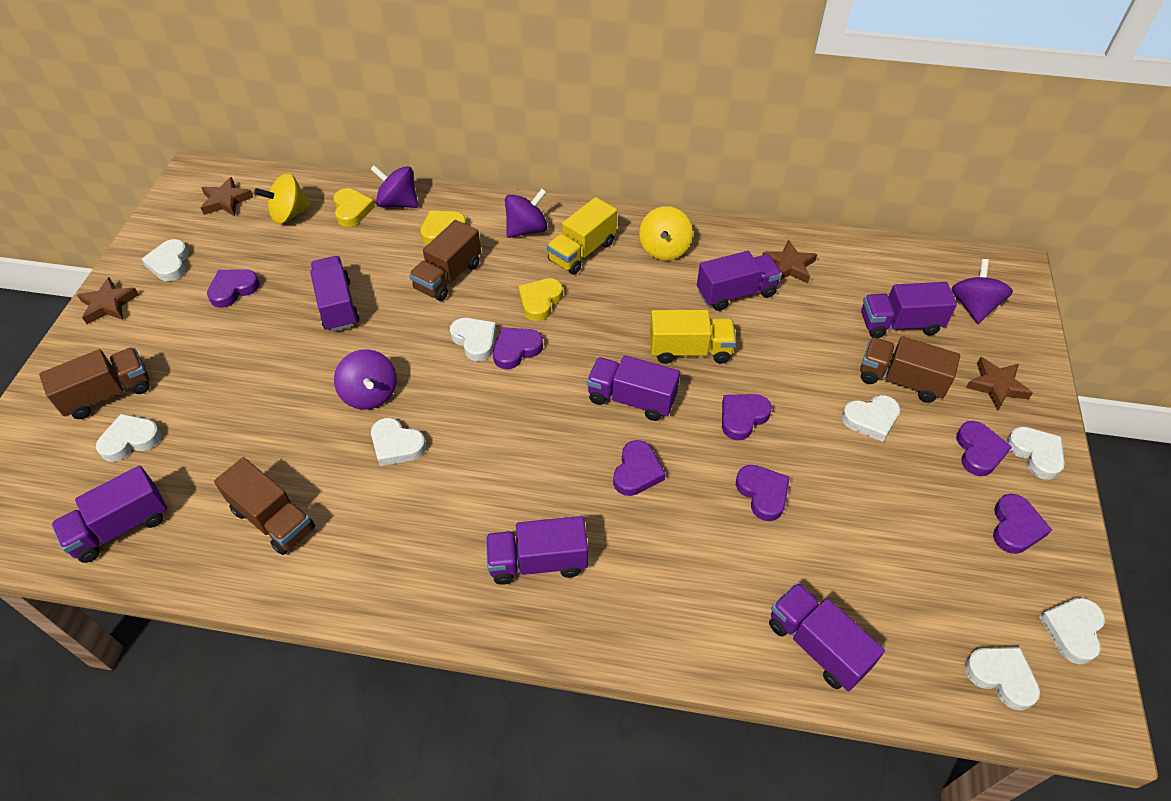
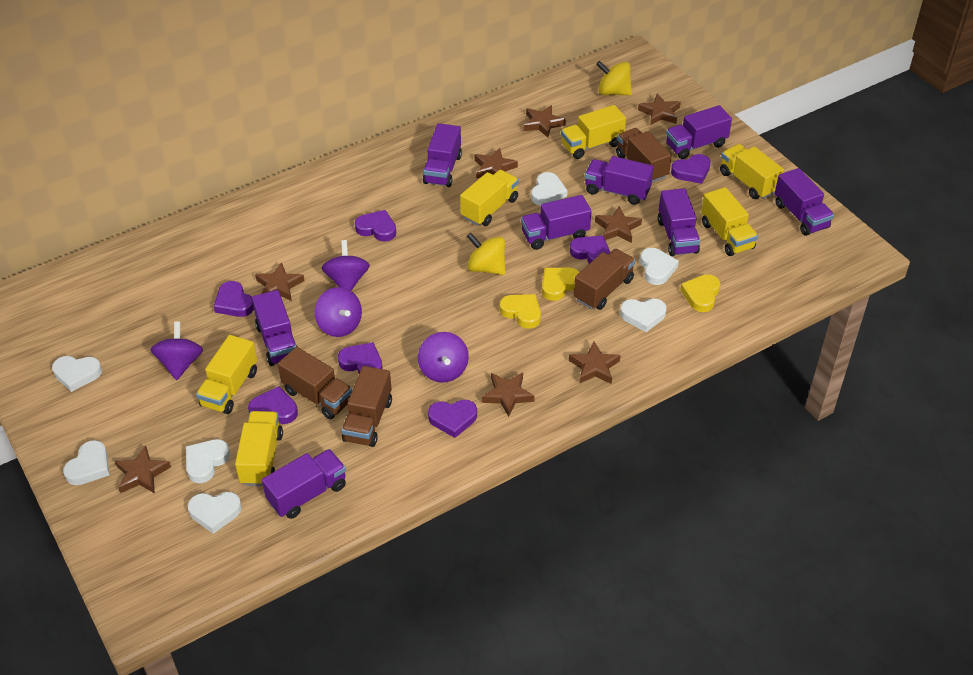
brown star: 4 -> 8
purple truck: 7 -> 8
white heart: 8 -> 7
yellow truck: 2 -> 6

